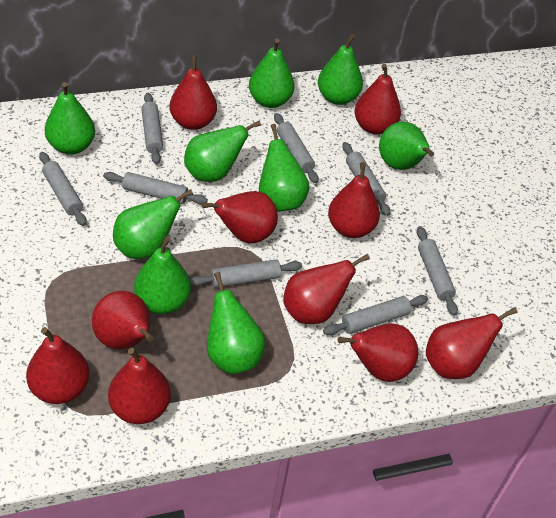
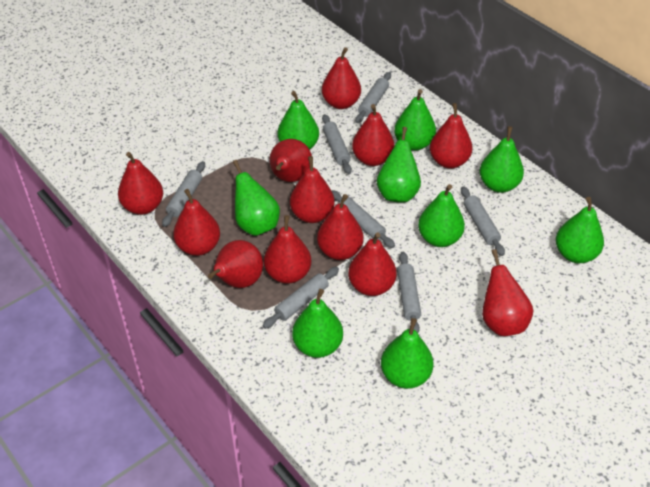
grey rolling pin: 8 -> 7
red pear: 10 -> 12

